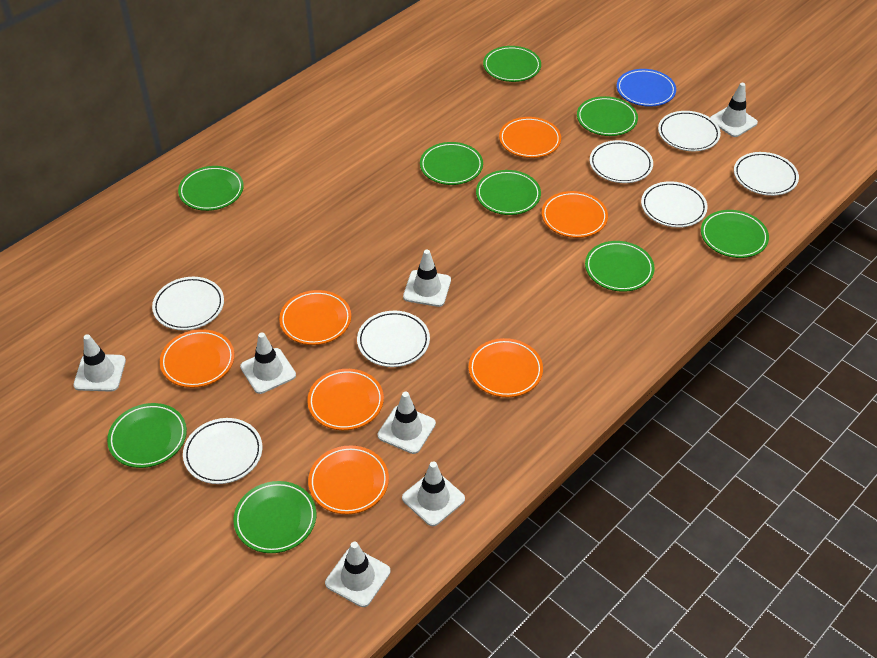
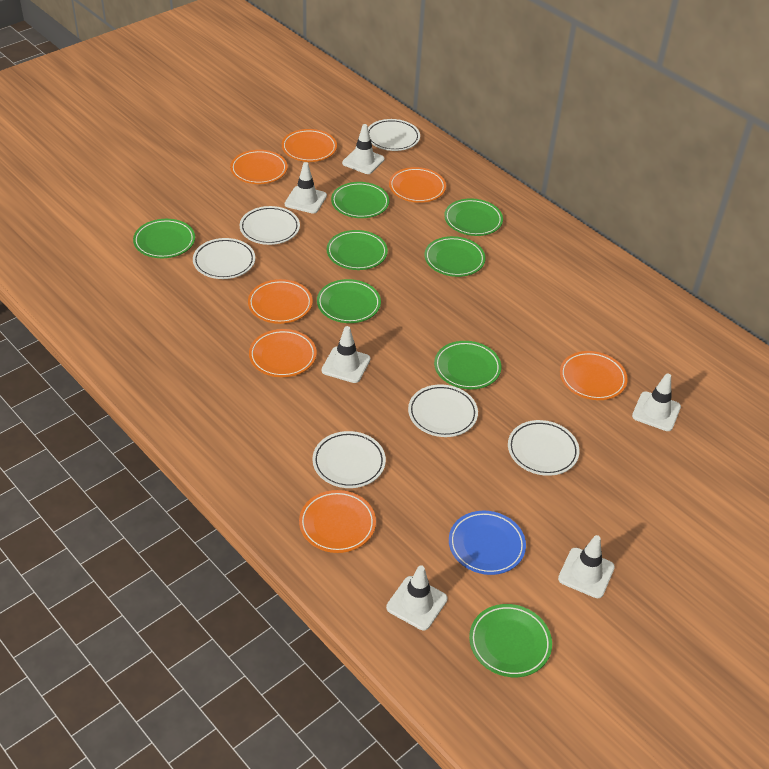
green plate: 9 -> 8
white plate: 7 -> 6
white traffic cone: 7 -> 6

